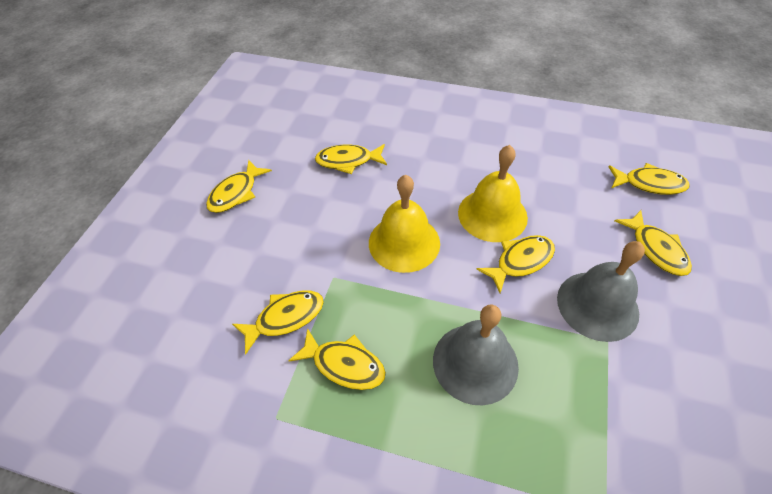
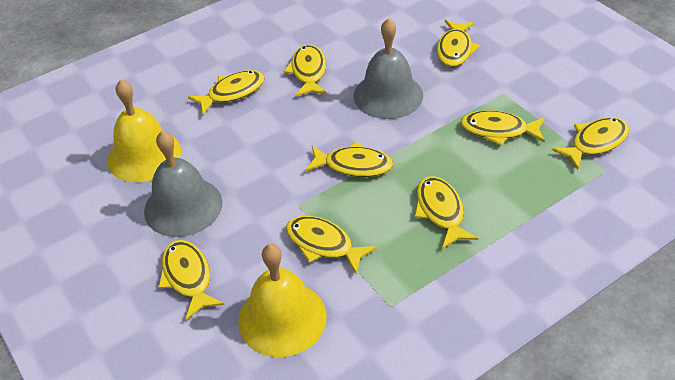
yellow fish: 7 -> 9

